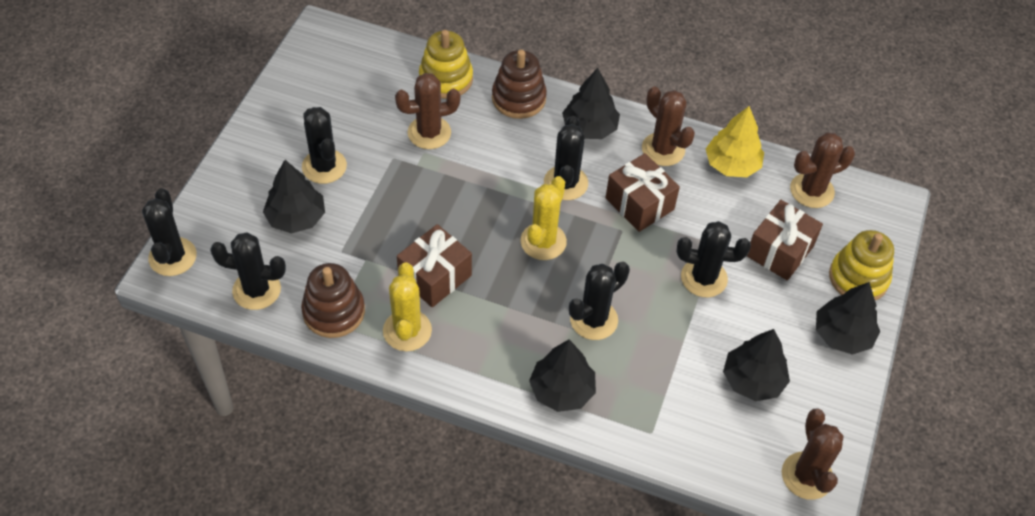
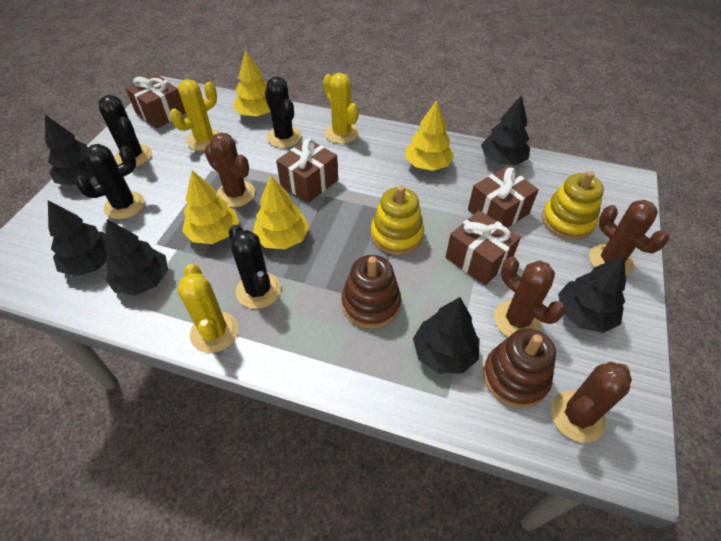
black cactus: 6 -> 4
black tree: 5 -> 6
brown gift: 3 -> 4
yellow cactus: 2 -> 3
yellow tree: 1 -> 4

